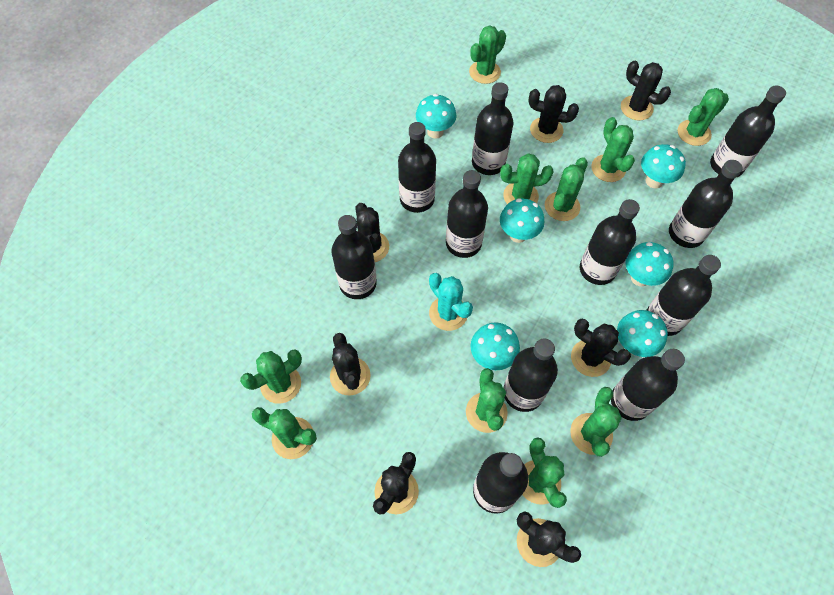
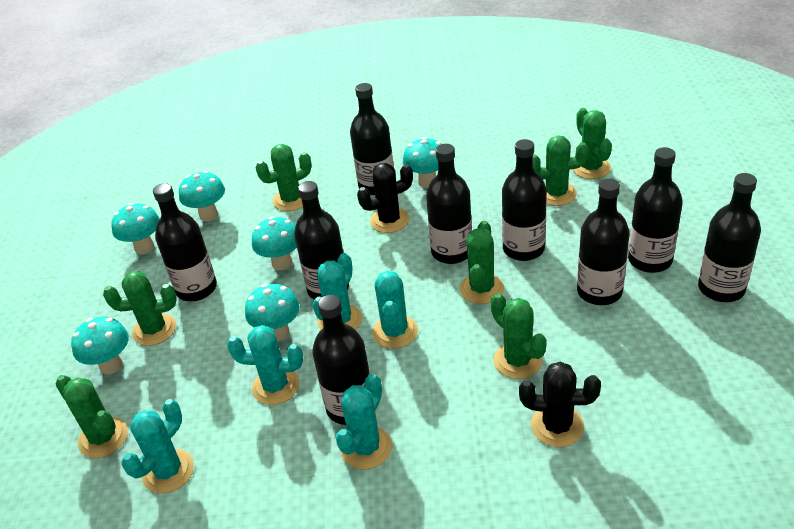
black bottle: 11 -> 9
black cactus: 7 -> 2
green cactus: 10 -> 7
turquoise cactus: 1 -> 5

